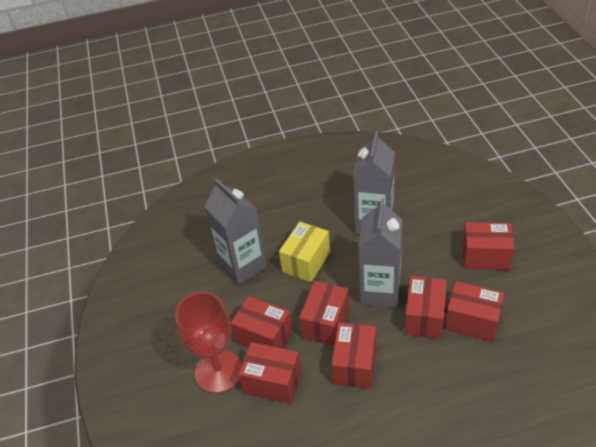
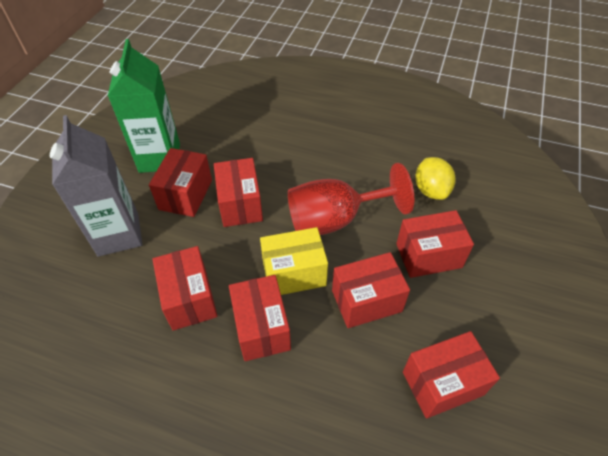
green carton: 0 -> 1
grey carton: 3 -> 1
yellow lemon: 0 -> 1

